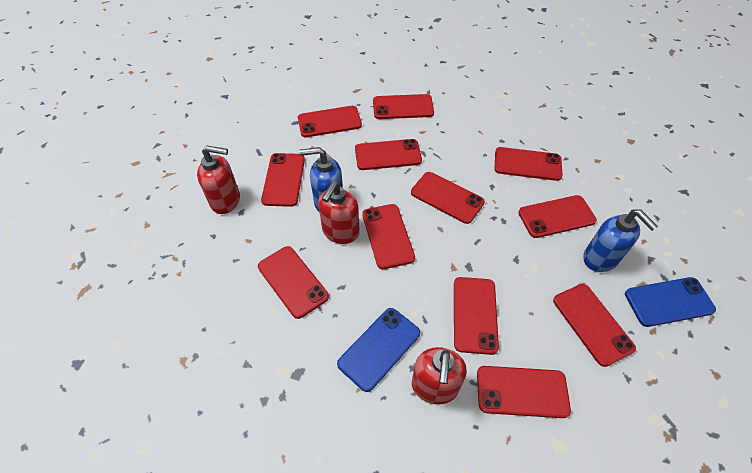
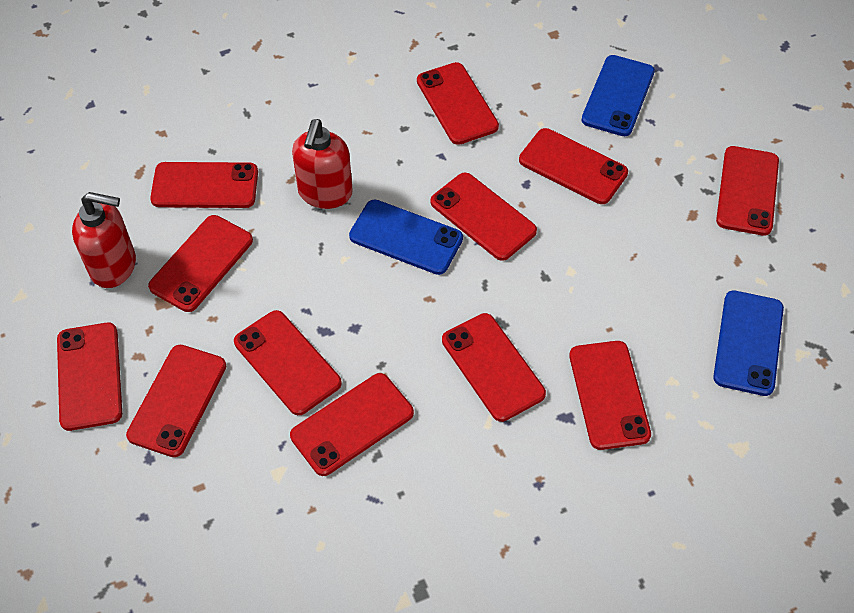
blue phone: 2 -> 3
blue soap dispenser: 2 -> 0
red soap dispenser: 3 -> 2

